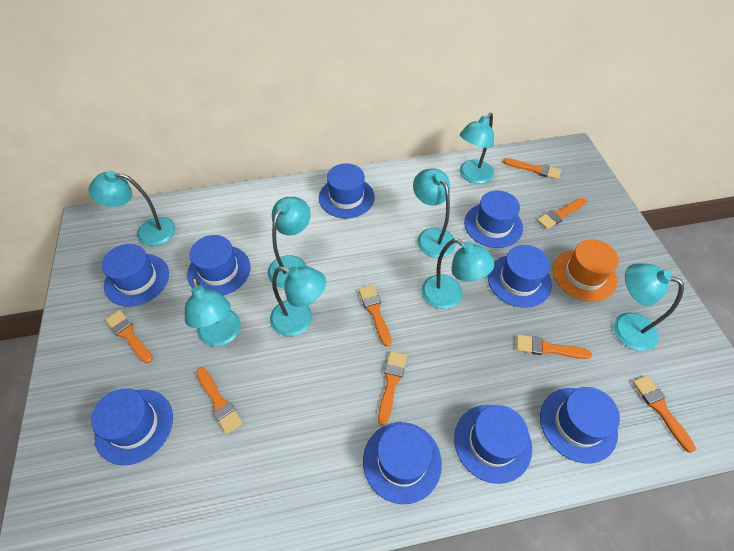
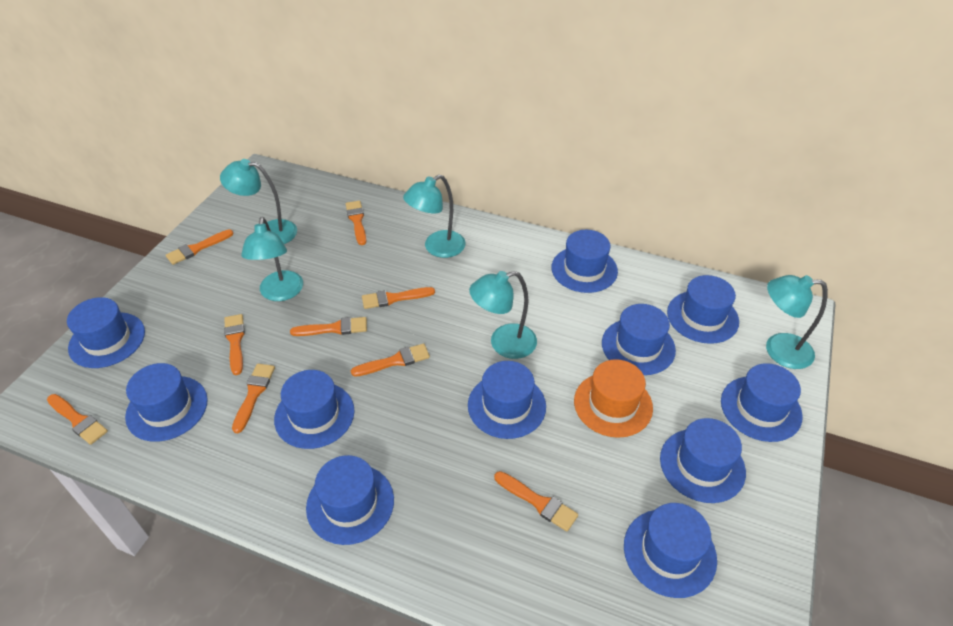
blue hat: 9 -> 11
orange brush: 8 -> 9
turquoise lamp: 8 -> 5

